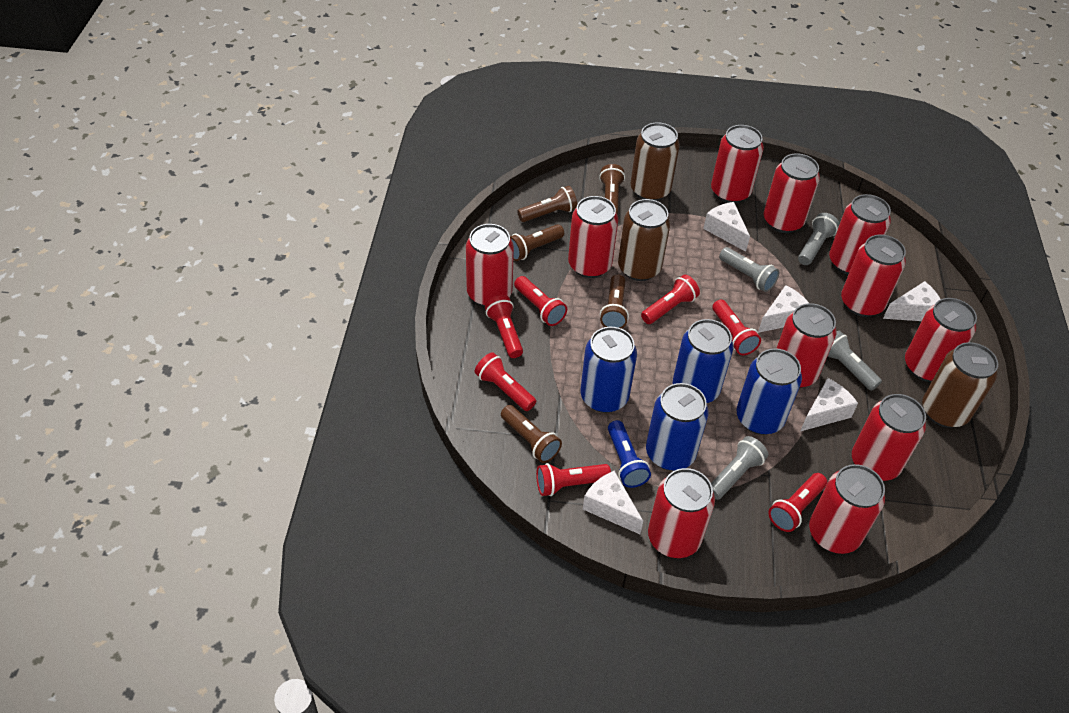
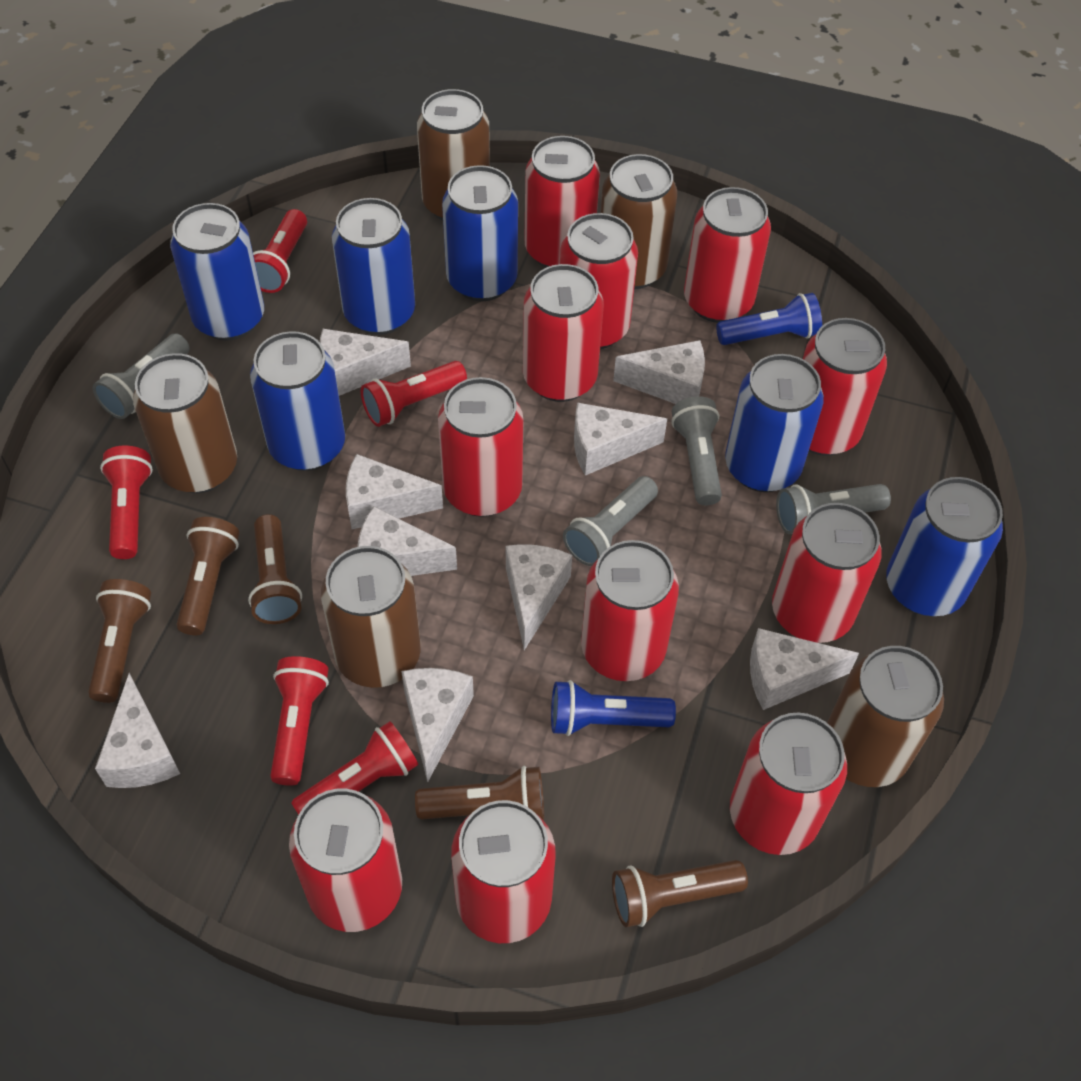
blue can: 4 -> 6
blue flashlight: 1 -> 2
brown can: 3 -> 5
red flashlight: 7 -> 5
white cheese: 5 -> 9

